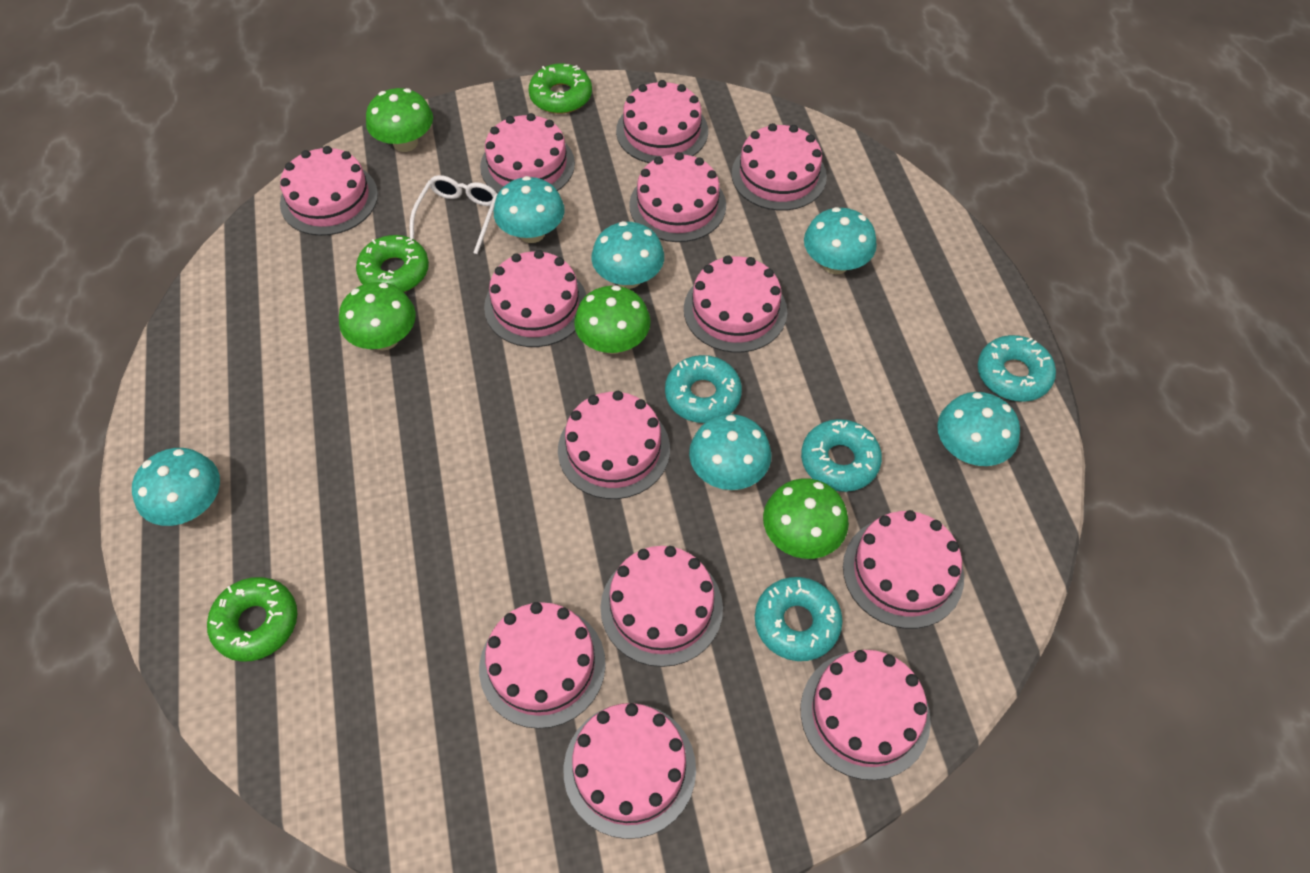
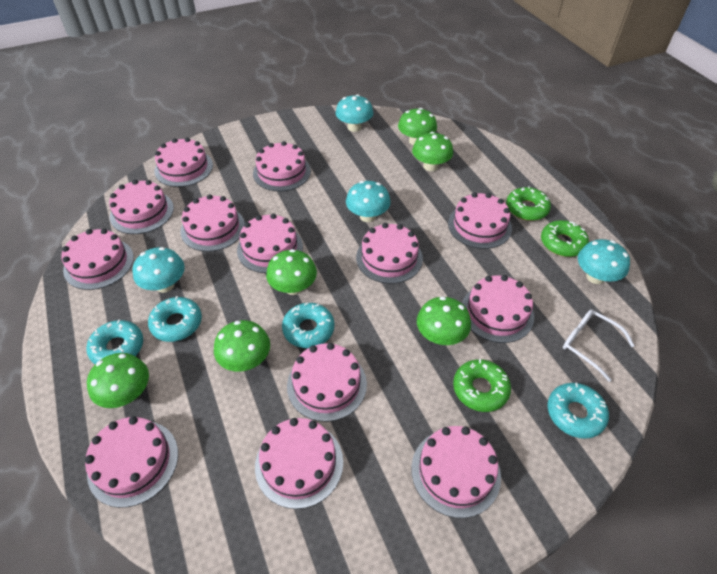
green mushroom: 4 -> 6
turquoise mushroom: 6 -> 4

